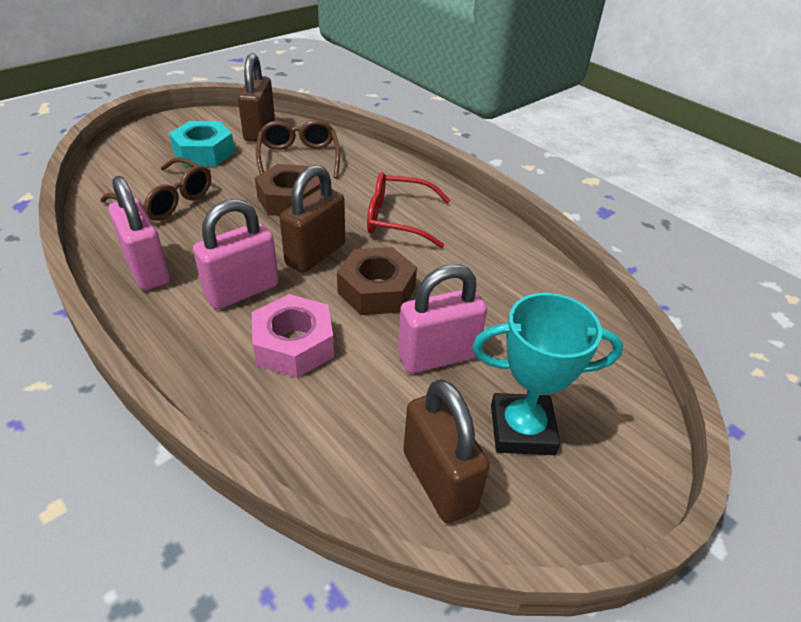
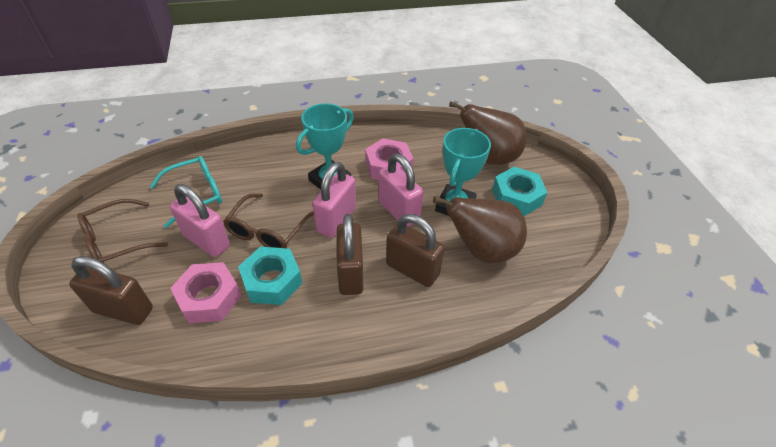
brown nut: 2 -> 0
brown pear: 0 -> 2
pink nut: 1 -> 2
red glasses: 1 -> 0
turquoise glasses: 0 -> 1
turquoise nut: 1 -> 2
turquoise trophy: 1 -> 2

